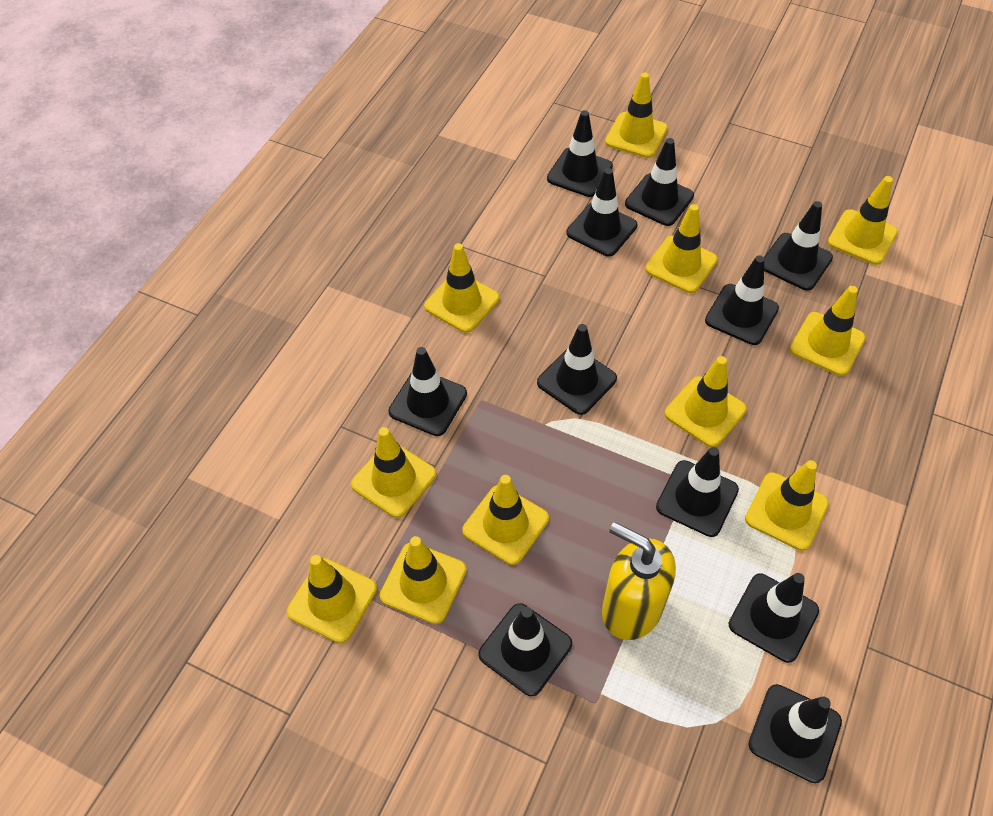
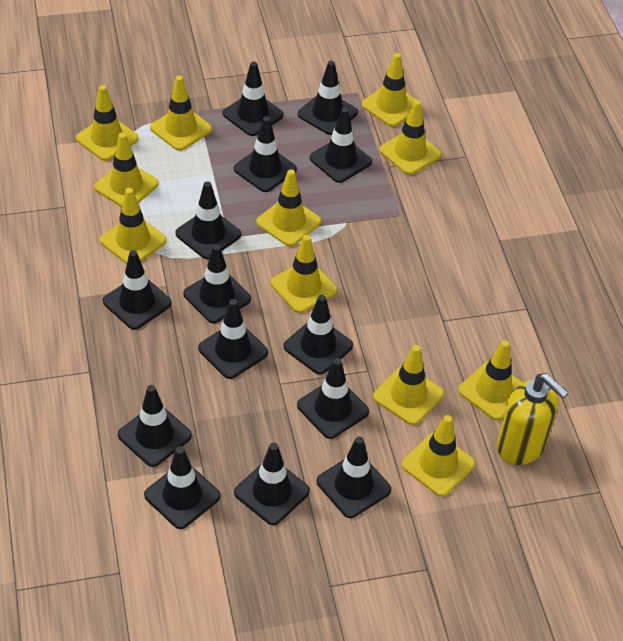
black traffic cone: 11 -> 14

